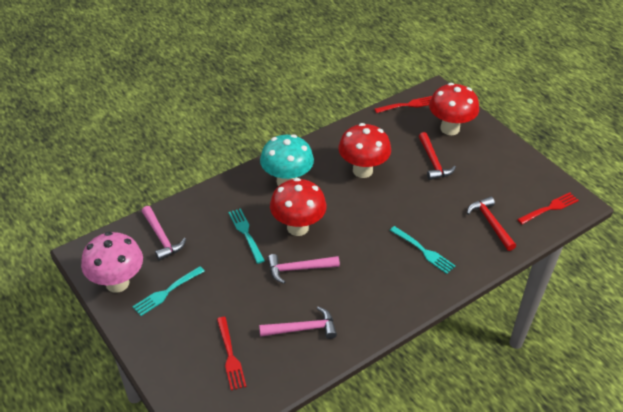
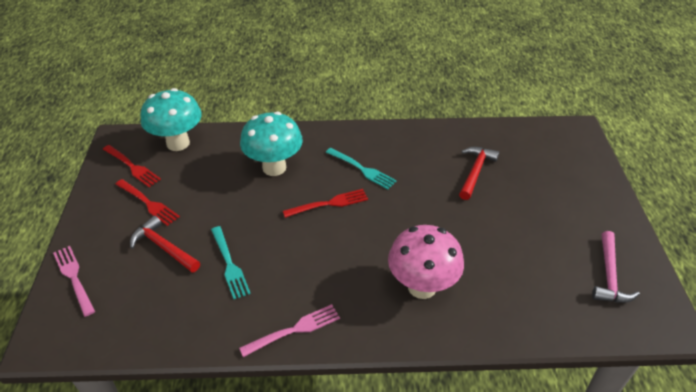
pink fork: 0 -> 2
pink hammer: 3 -> 1
red mushroom: 3 -> 0
turquoise fork: 3 -> 2
turquoise mushroom: 1 -> 2

